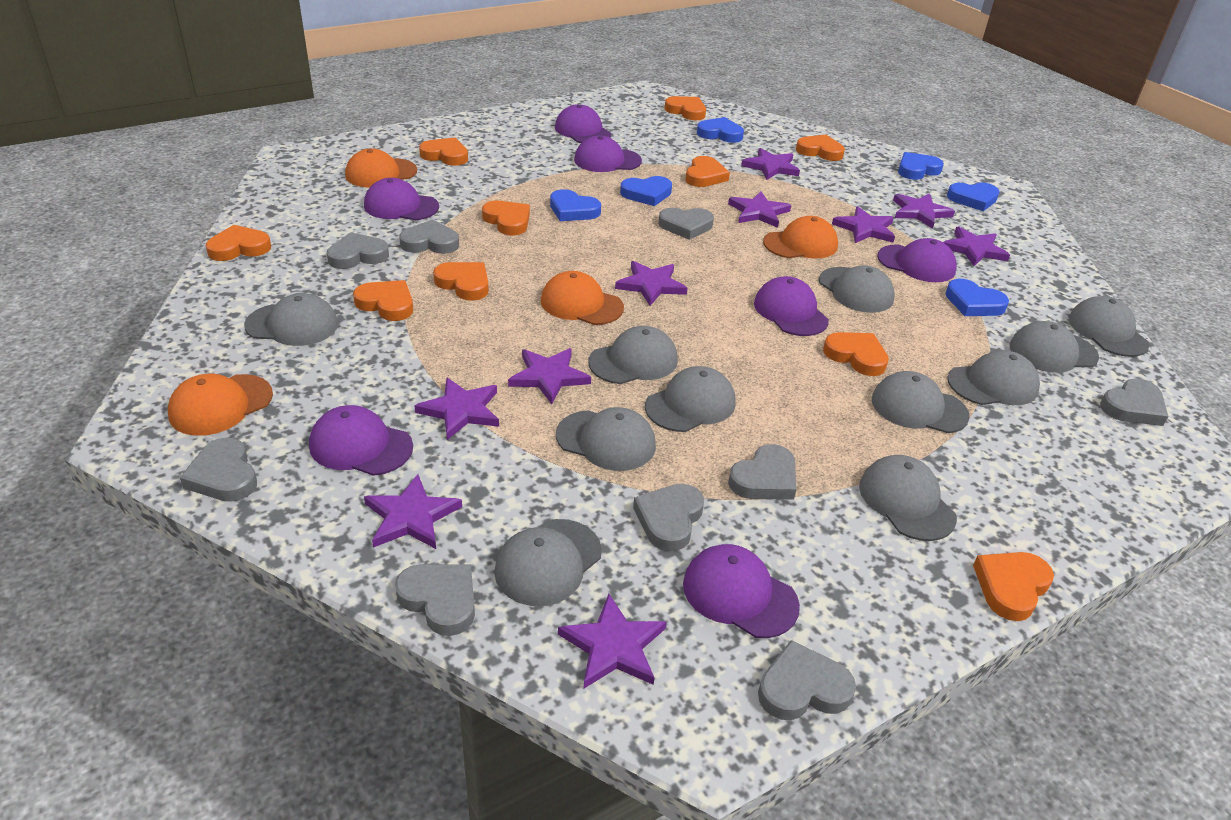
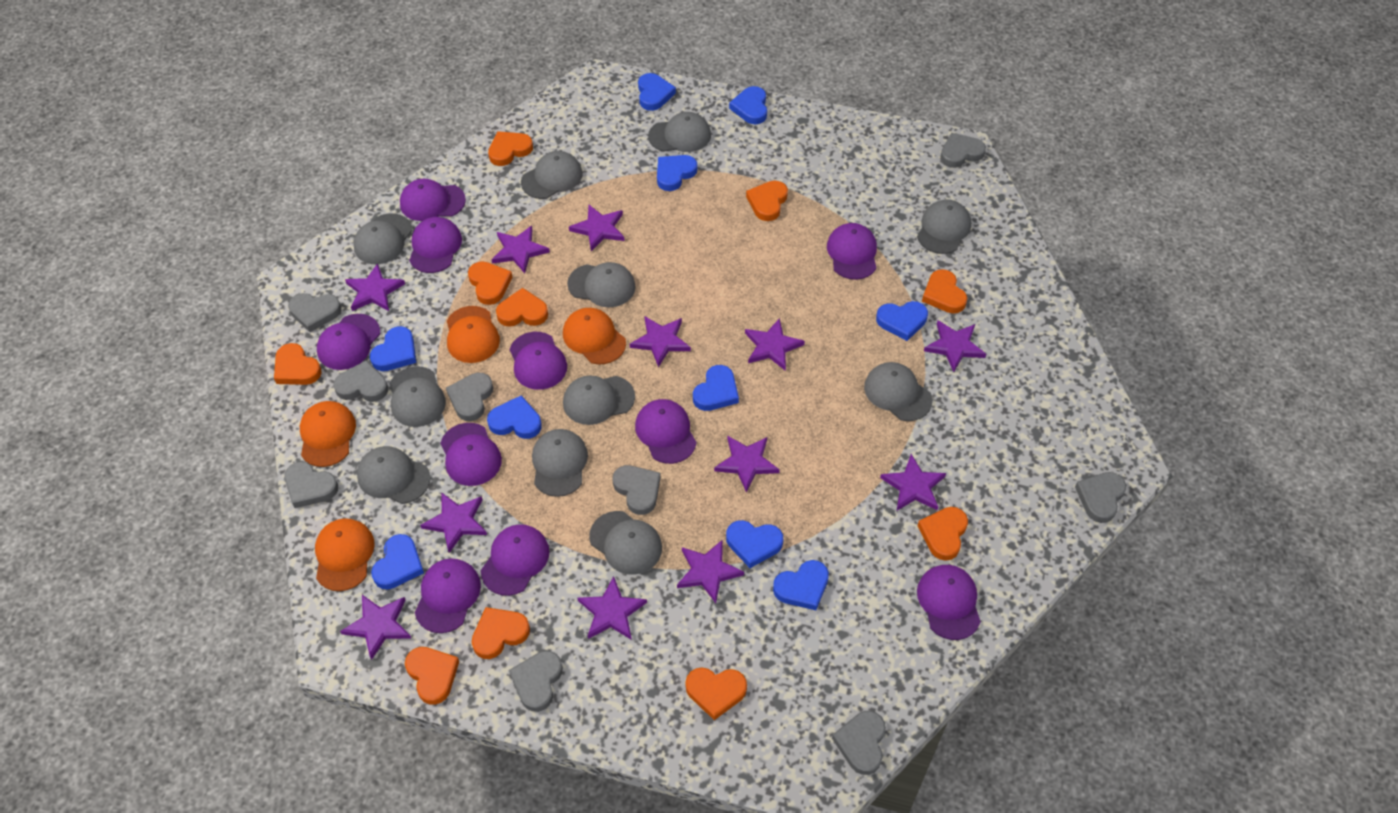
blue heart: 6 -> 10
purple cap: 7 -> 10
purple star: 10 -> 12

